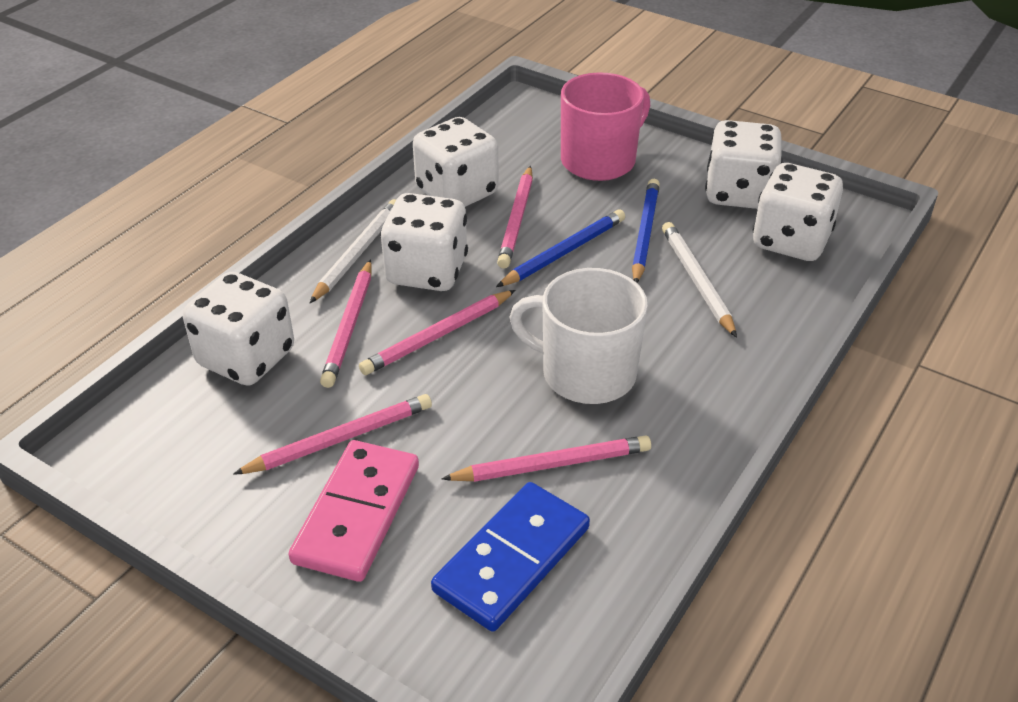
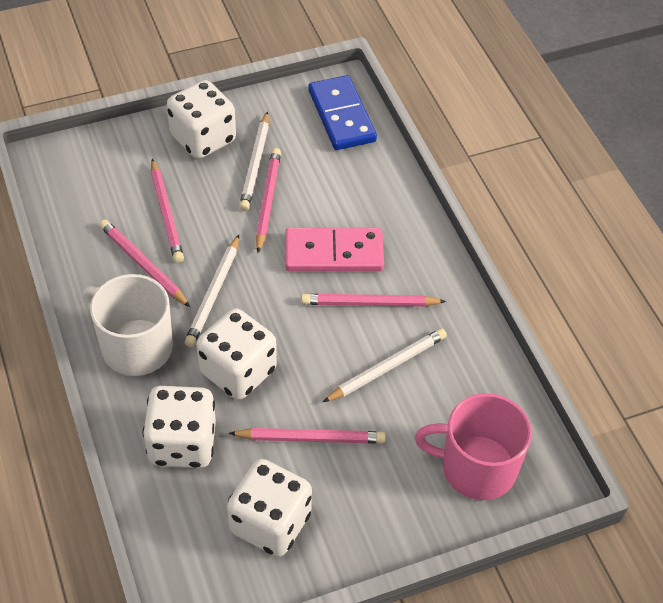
blue pencil: 2 -> 0
white dice: 5 -> 4
white pencil: 2 -> 3

